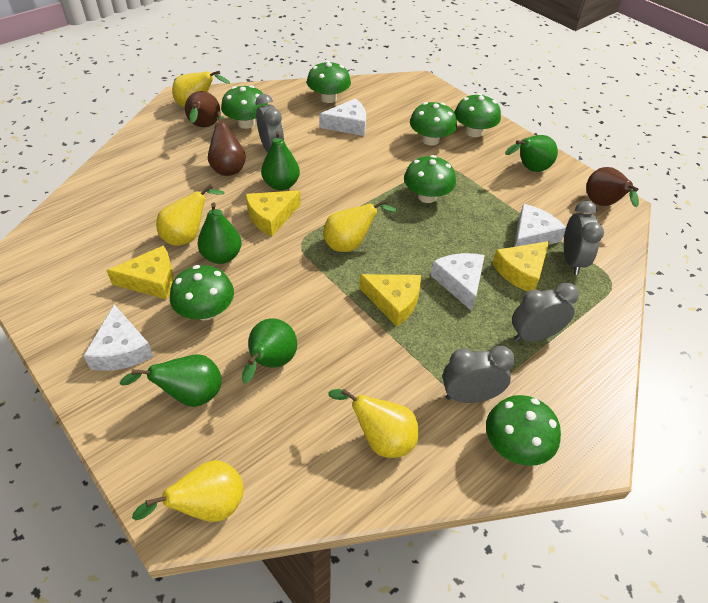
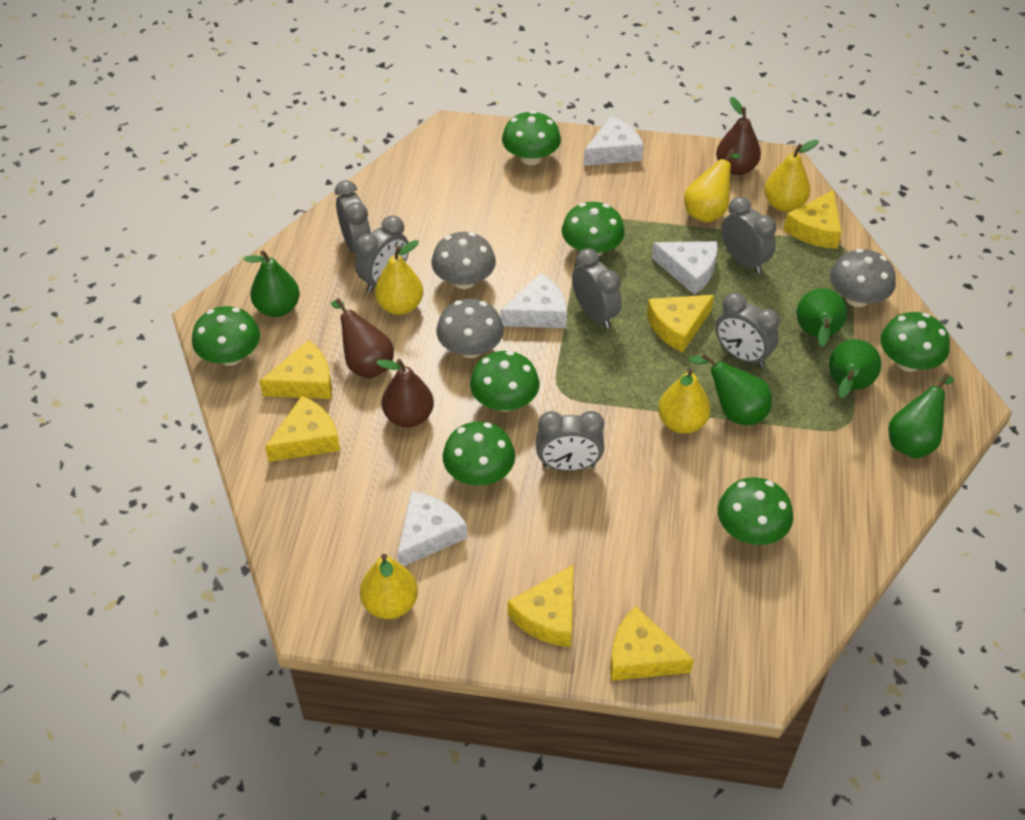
grey clock: 4 -> 6
grey mushroom: 0 -> 3
yellow cheese: 4 -> 6

